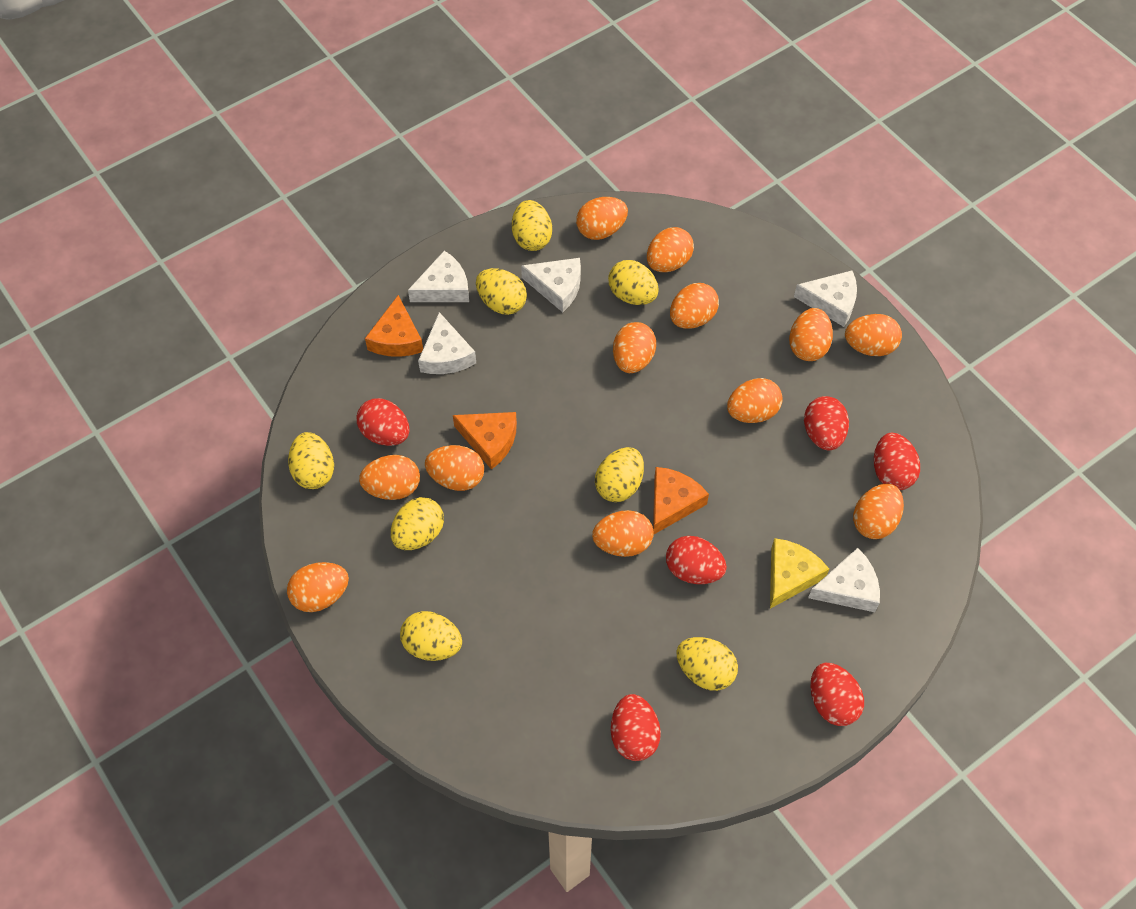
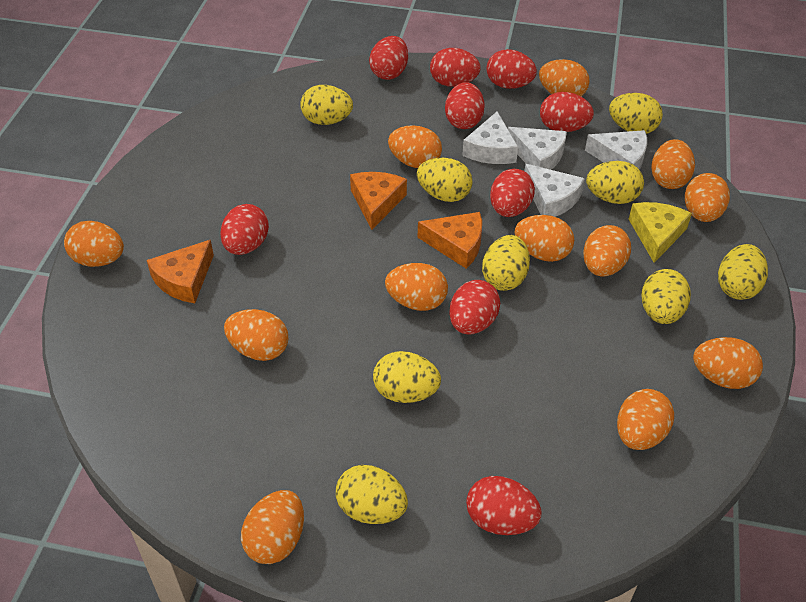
red egg: 6 -> 9
white cheese: 5 -> 4
yellow egg: 8 -> 9

